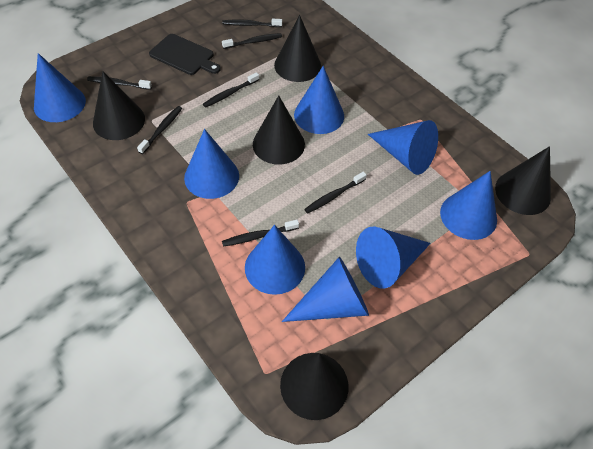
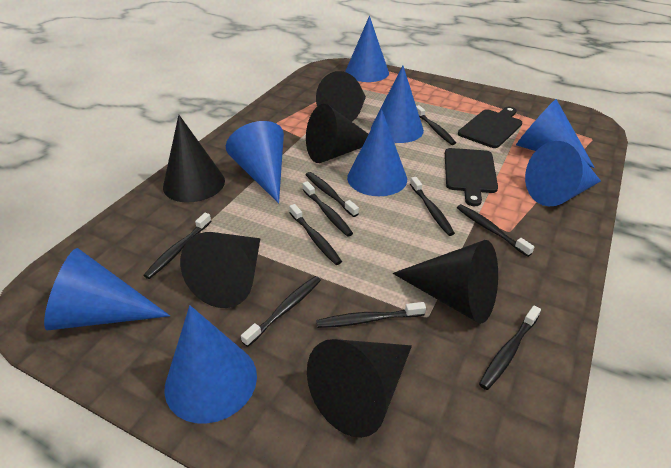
black cone: 5 -> 6
black cutting board: 1 -> 2
black toothbrush: 7 -> 10

